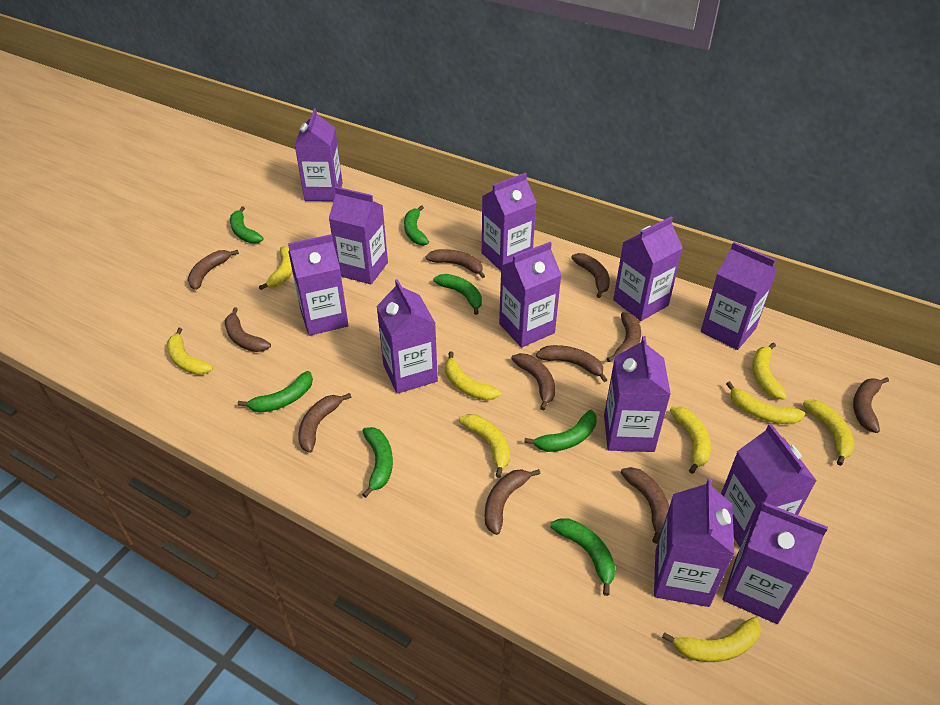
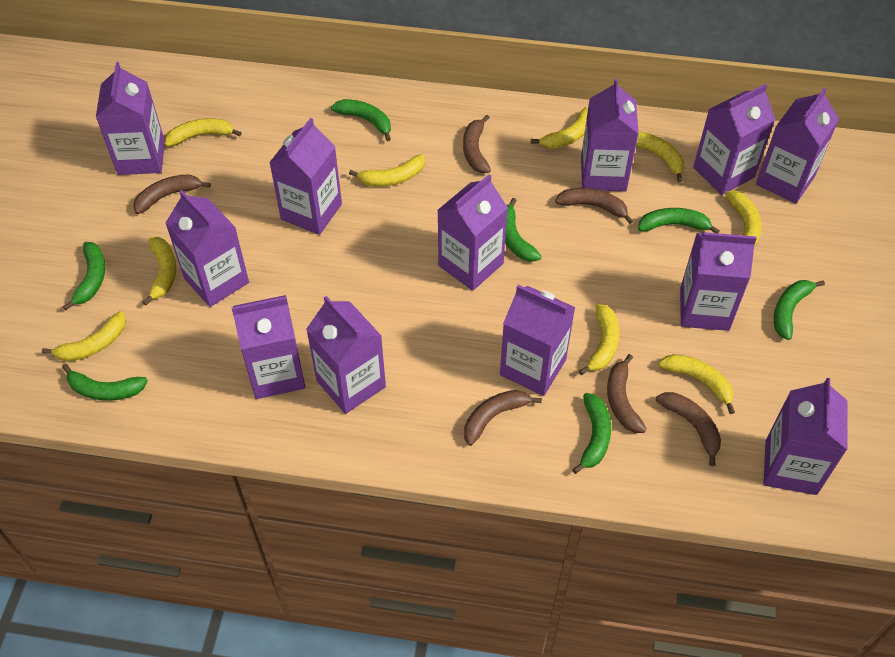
brown banana: 11 -> 6

